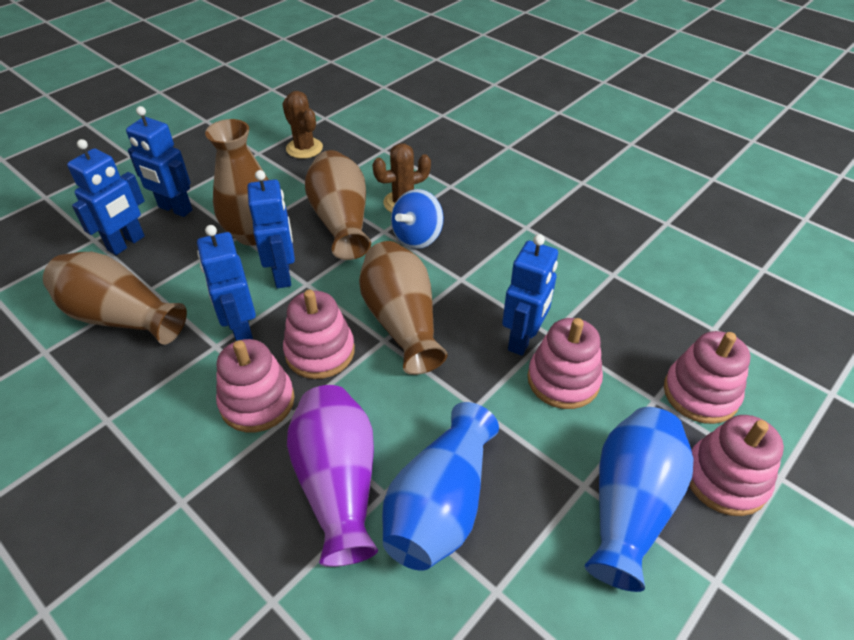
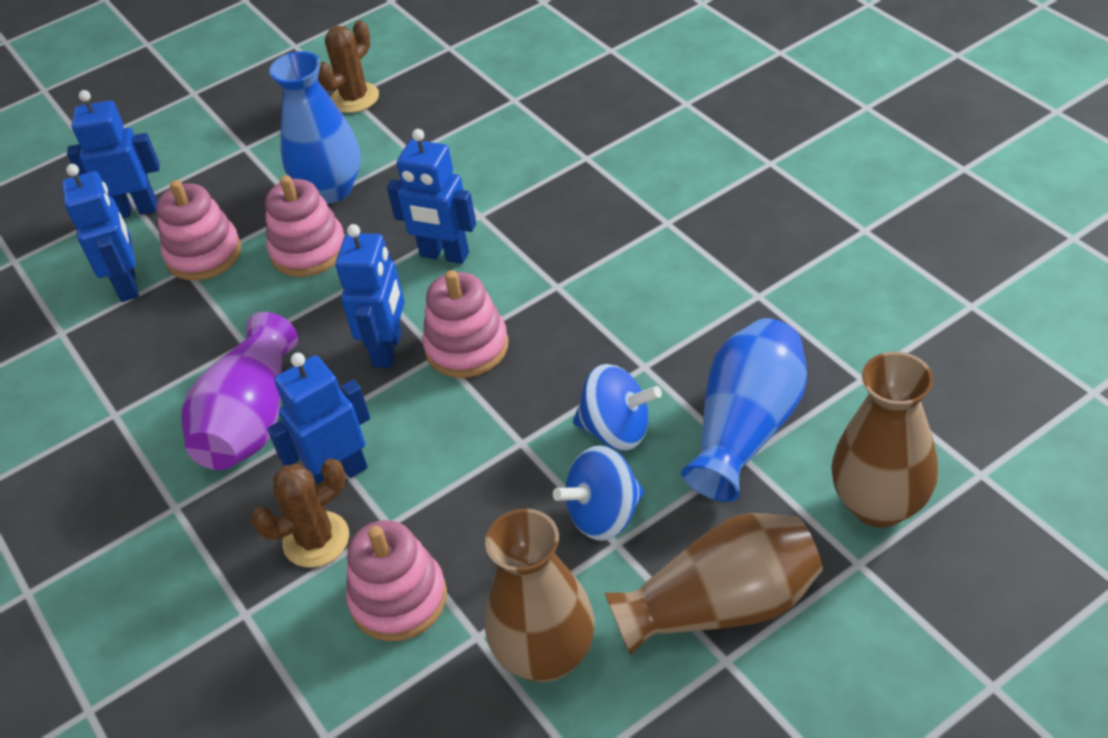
blue spinning top: 1 -> 2
brown vase: 4 -> 3
pink stacking toy: 5 -> 4

